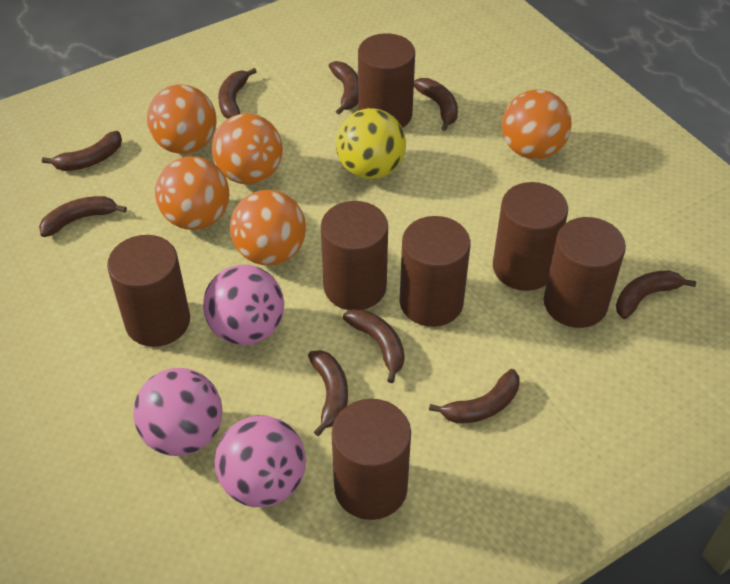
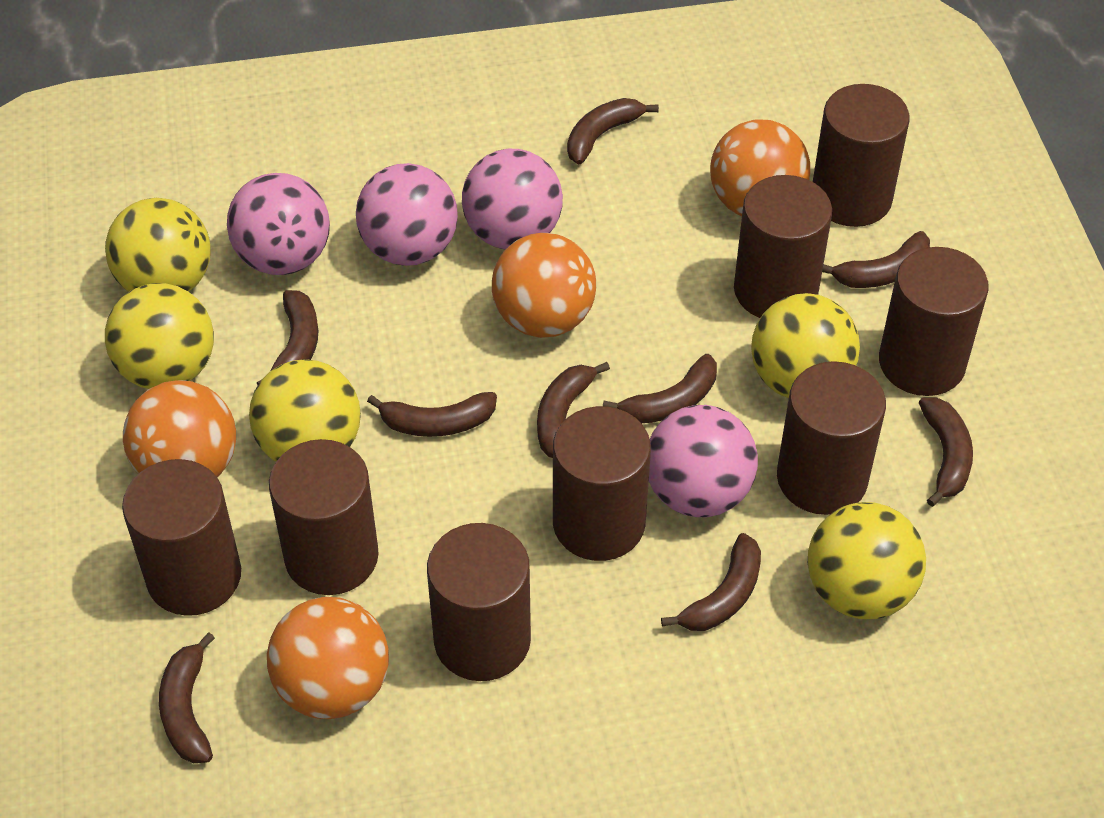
brown cylinder: 7 -> 8
orange ball: 5 -> 4
pink ball: 3 -> 4
yellow ball: 1 -> 5

